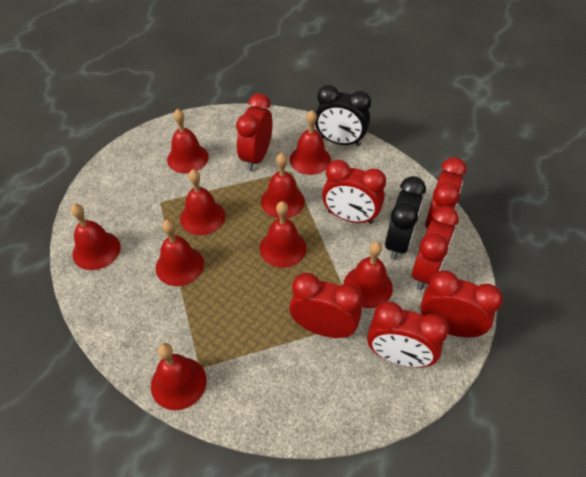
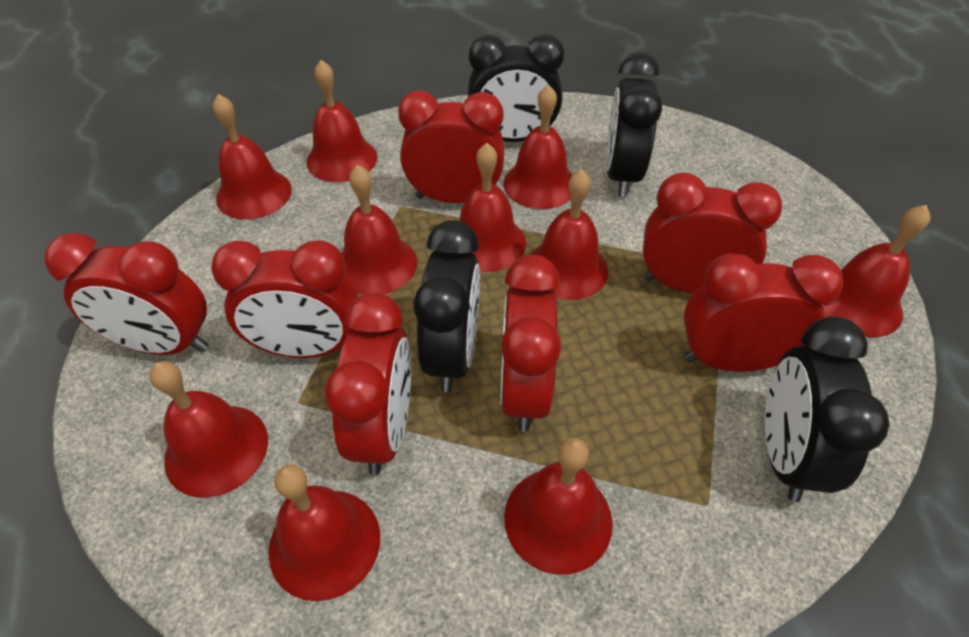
black clock: 2 -> 4
red bell: 9 -> 10

